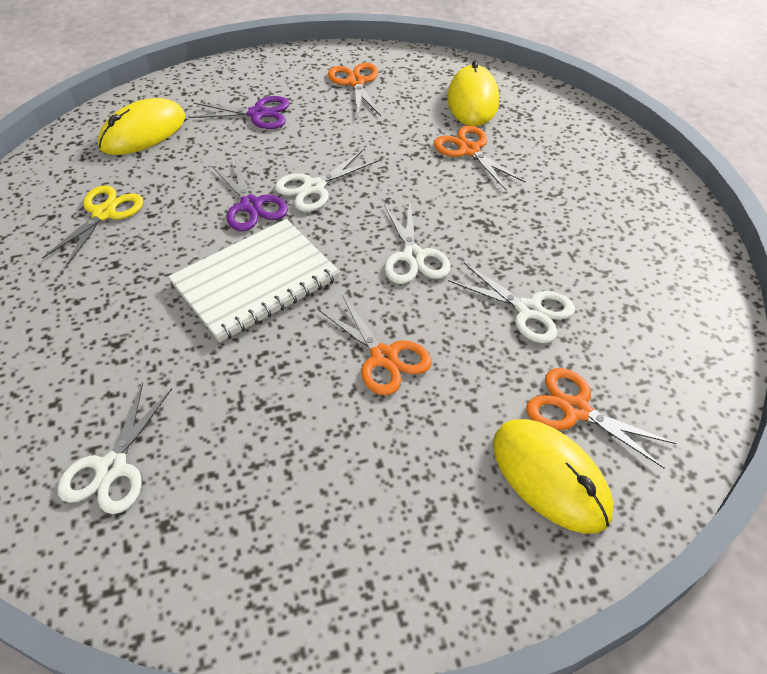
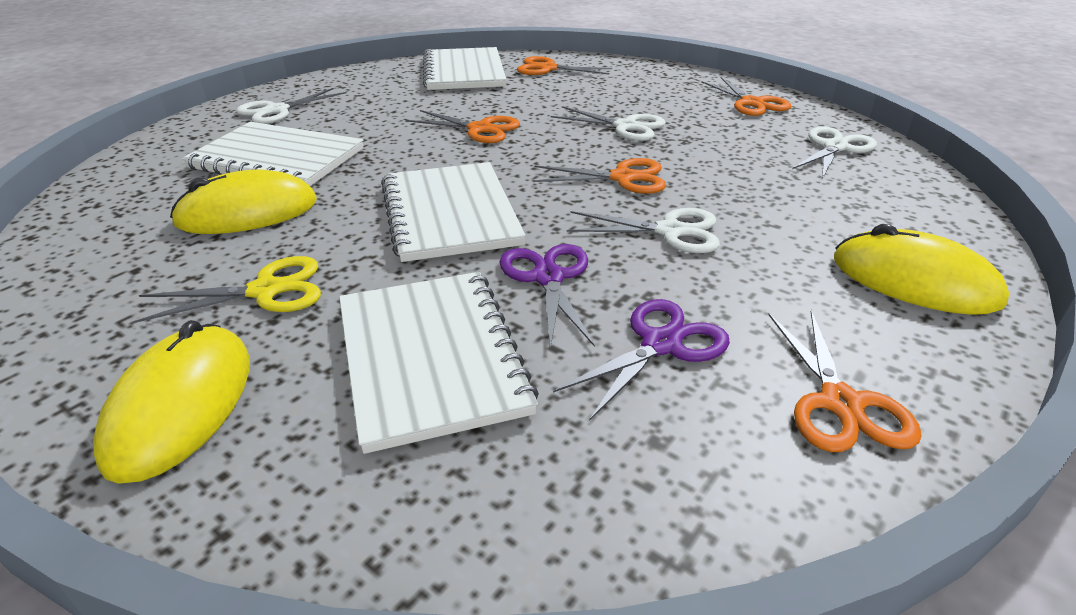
orange scissors: 4 -> 5
white notebook: 1 -> 4

